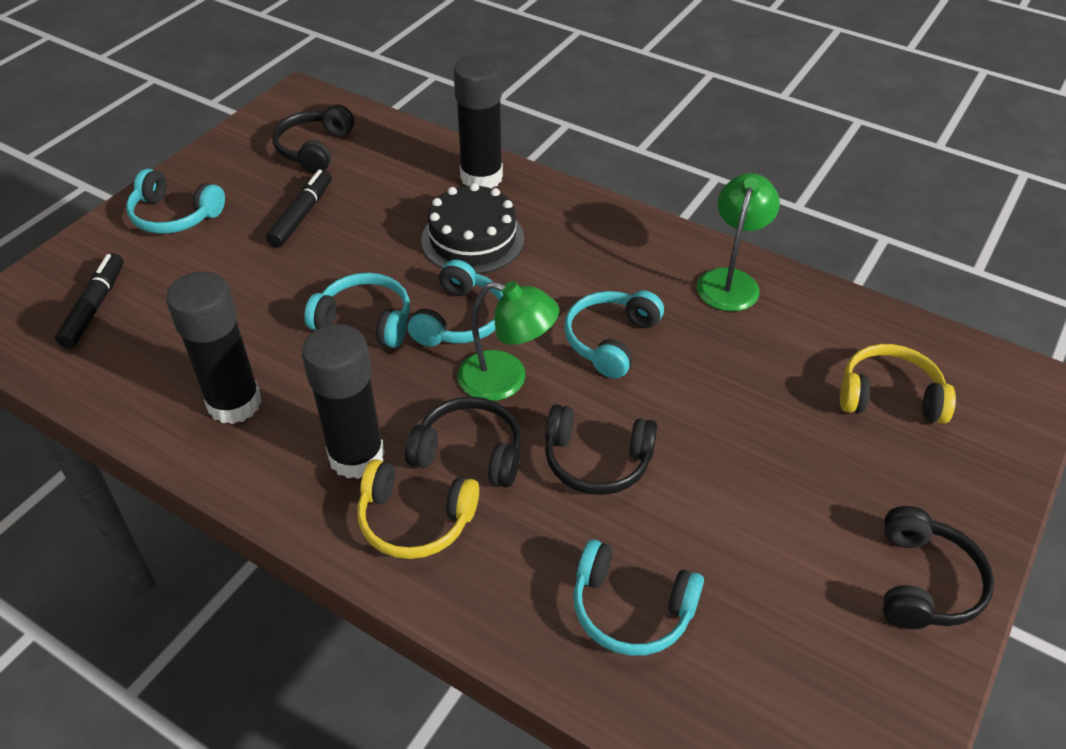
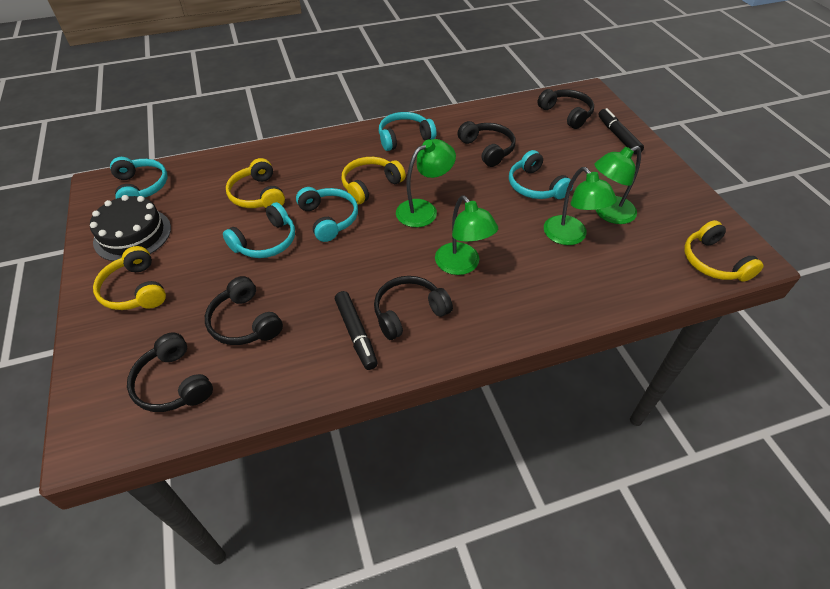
black glue stick: 3 -> 0
black headphones: 4 -> 5
green lamp: 2 -> 4
yellow headphones: 2 -> 4

